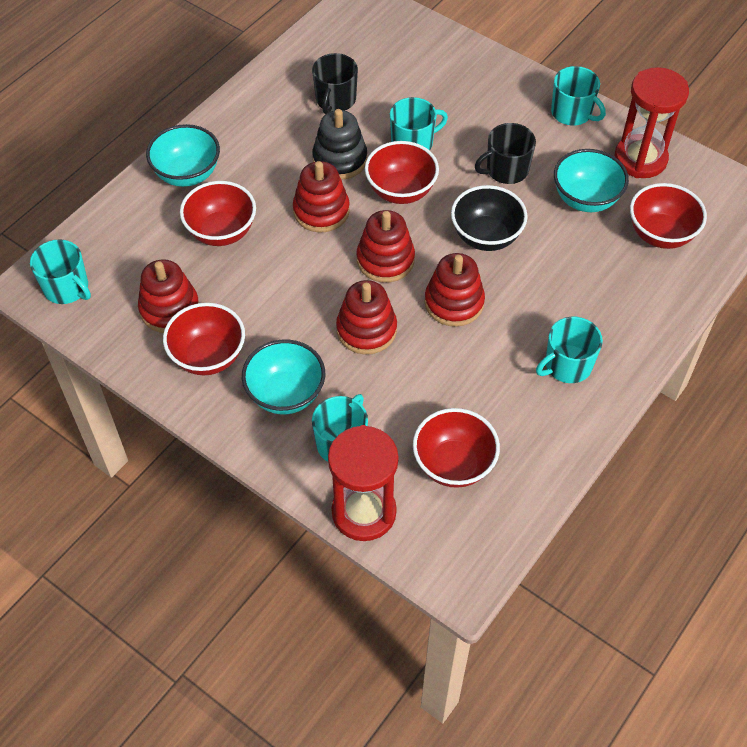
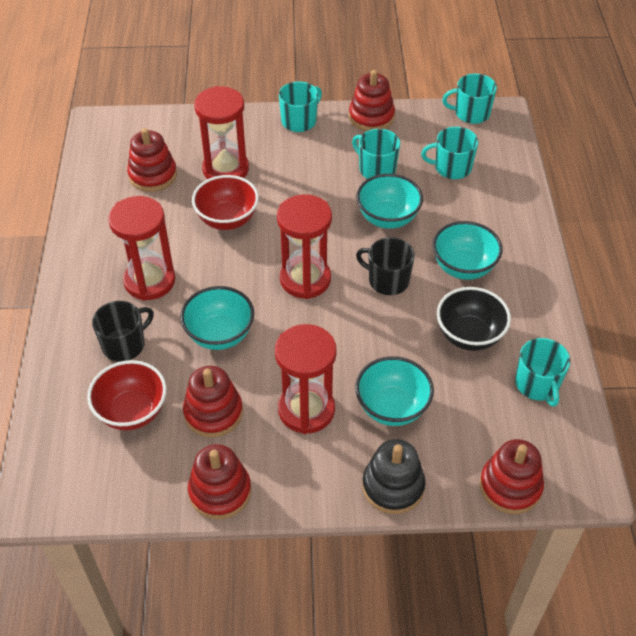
red bowl: 5 -> 2
red hourglass: 2 -> 4
turquoise bowl: 3 -> 4

